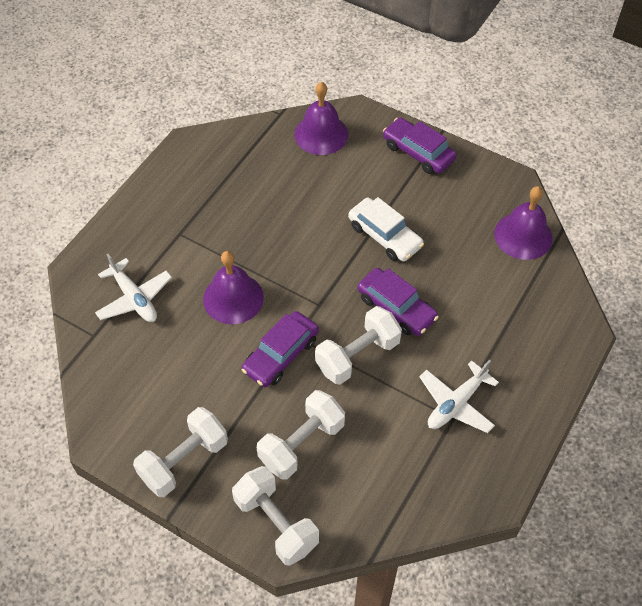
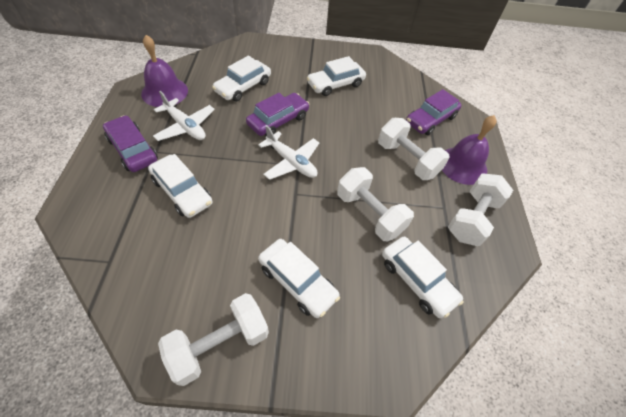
purple bell: 3 -> 2
white car: 1 -> 5

